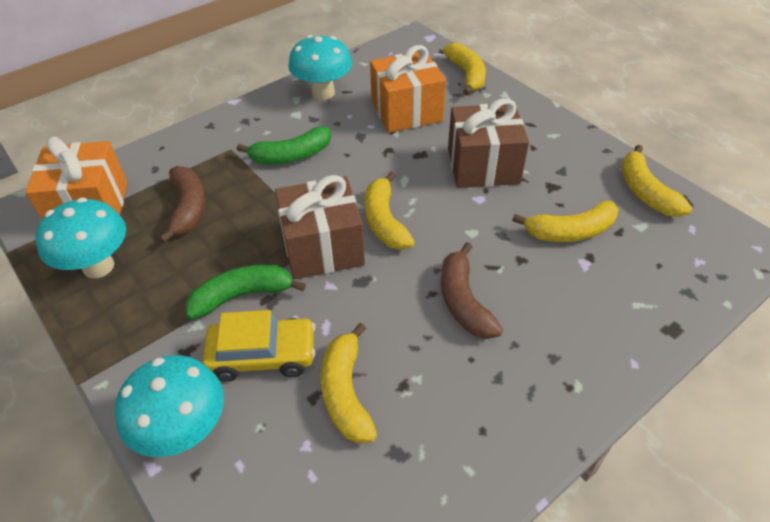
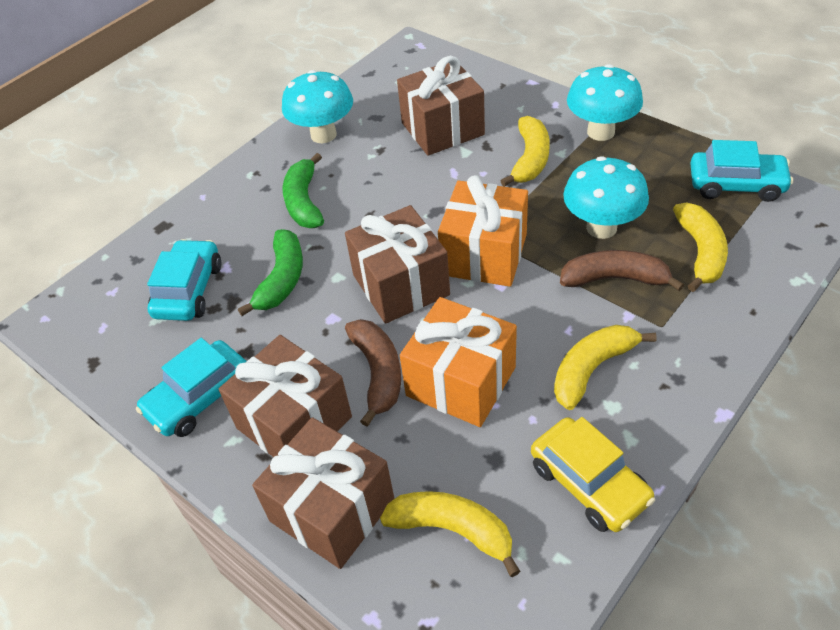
brown gift: 2 -> 4
turquoise car: 0 -> 3
yellow banana: 5 -> 4

